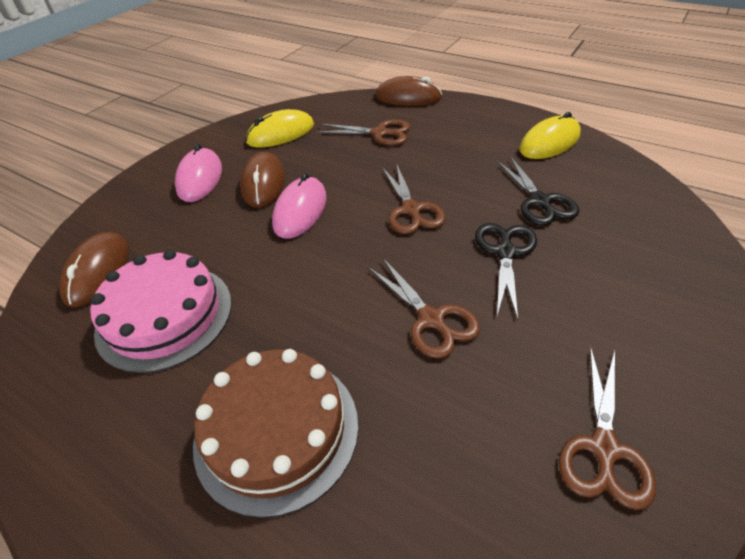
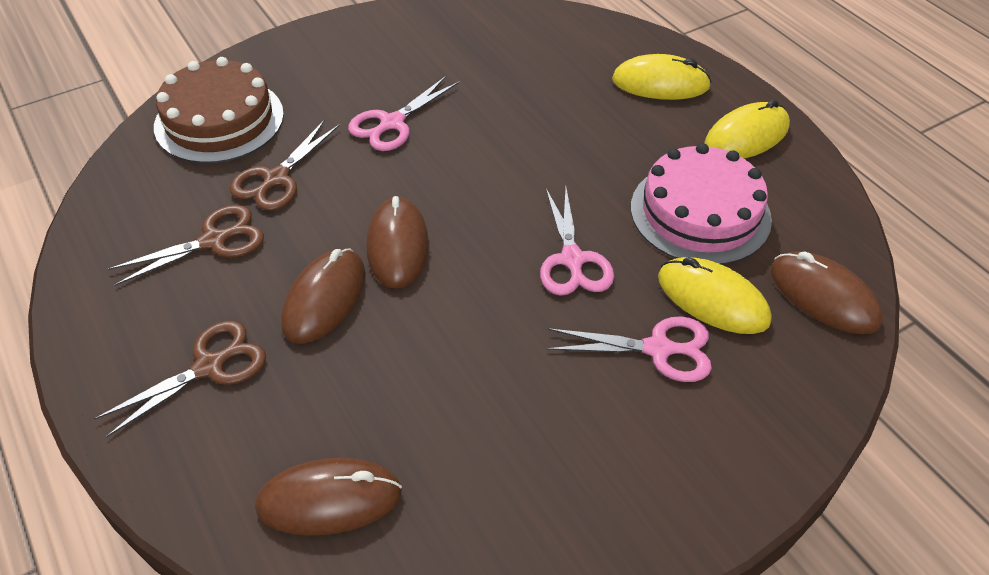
black scissors: 2 -> 0
brown mouse: 3 -> 4
brown scissors: 4 -> 3
pink mouse: 2 -> 0
pink scissors: 0 -> 3
yellow mouse: 2 -> 3

